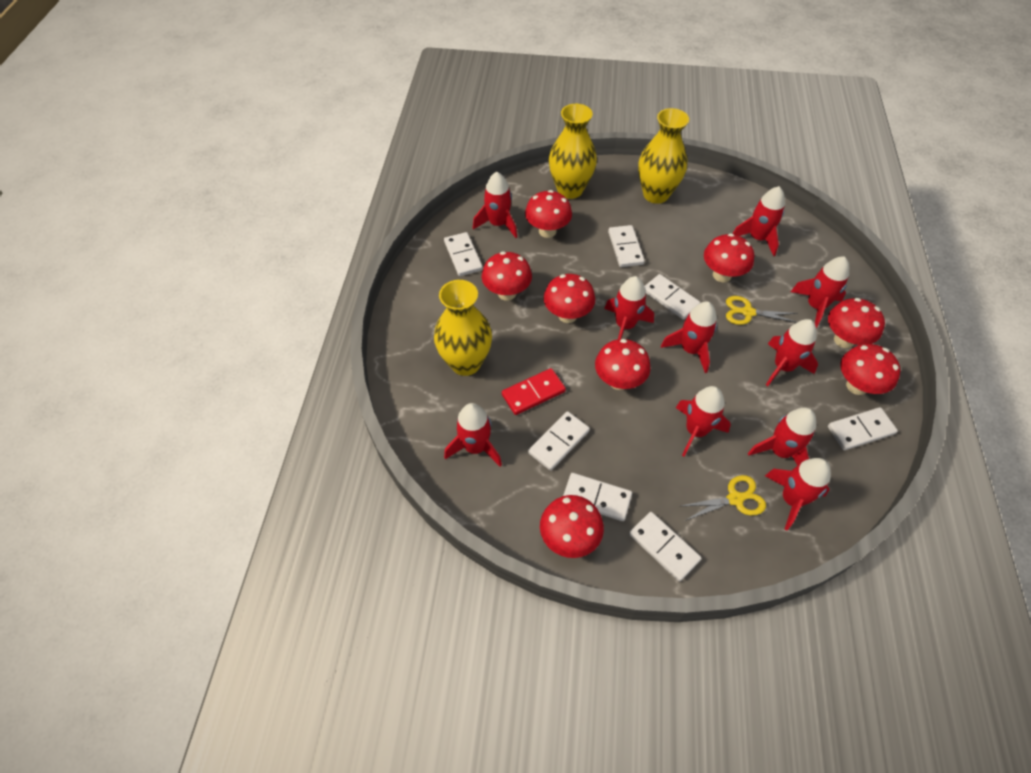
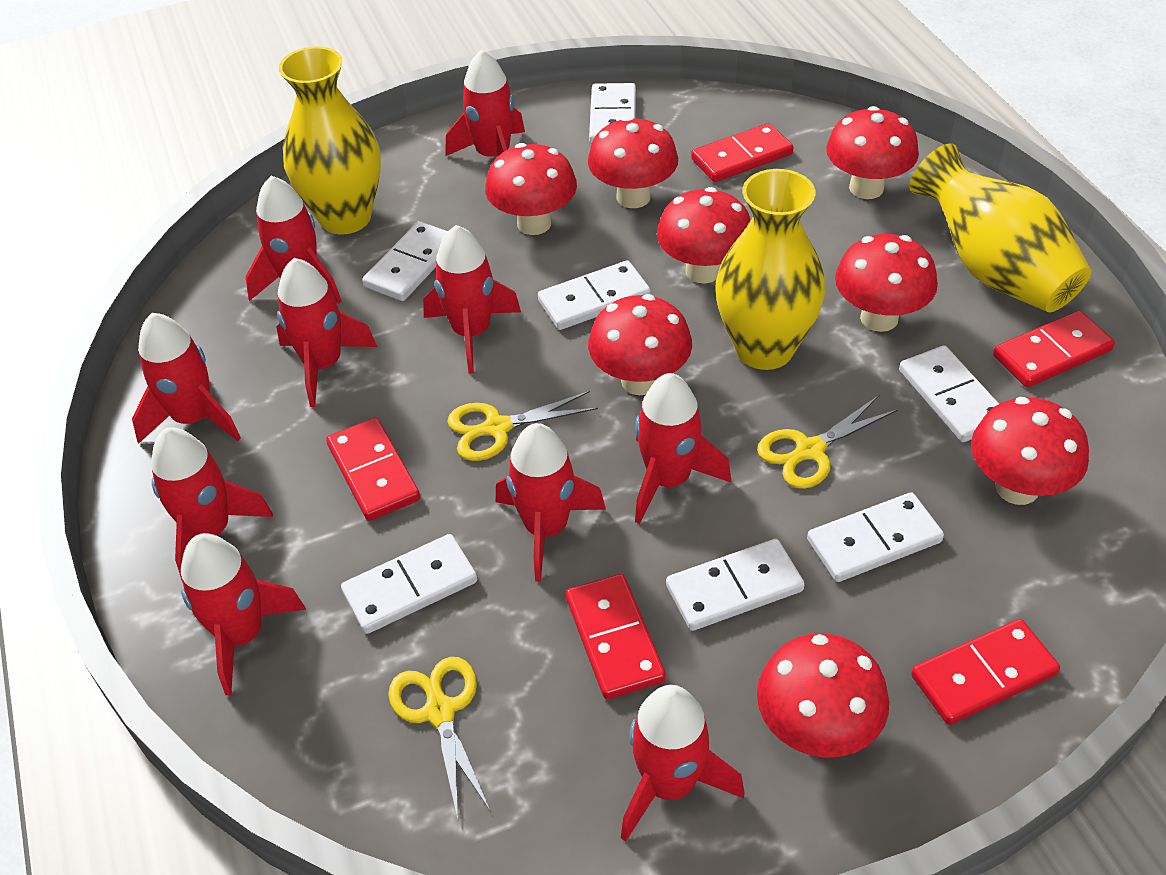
red domino: 1 -> 5
yellow scissors: 2 -> 3

